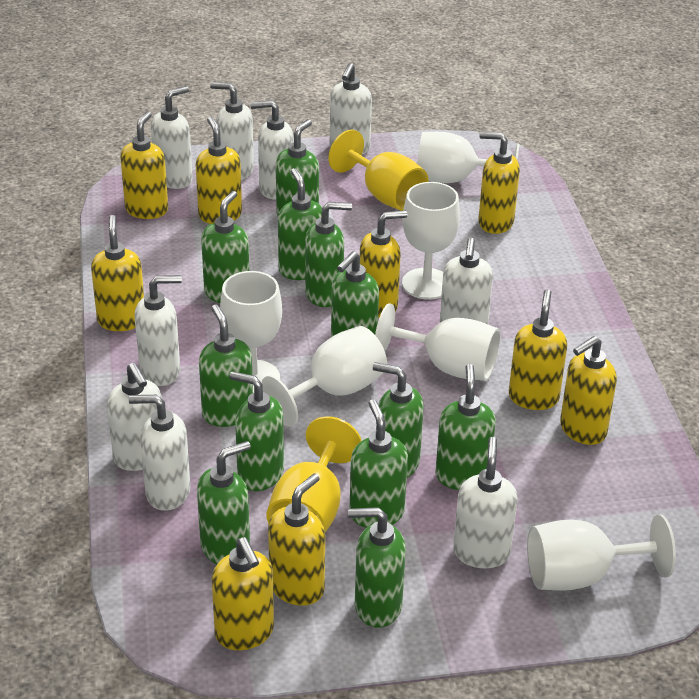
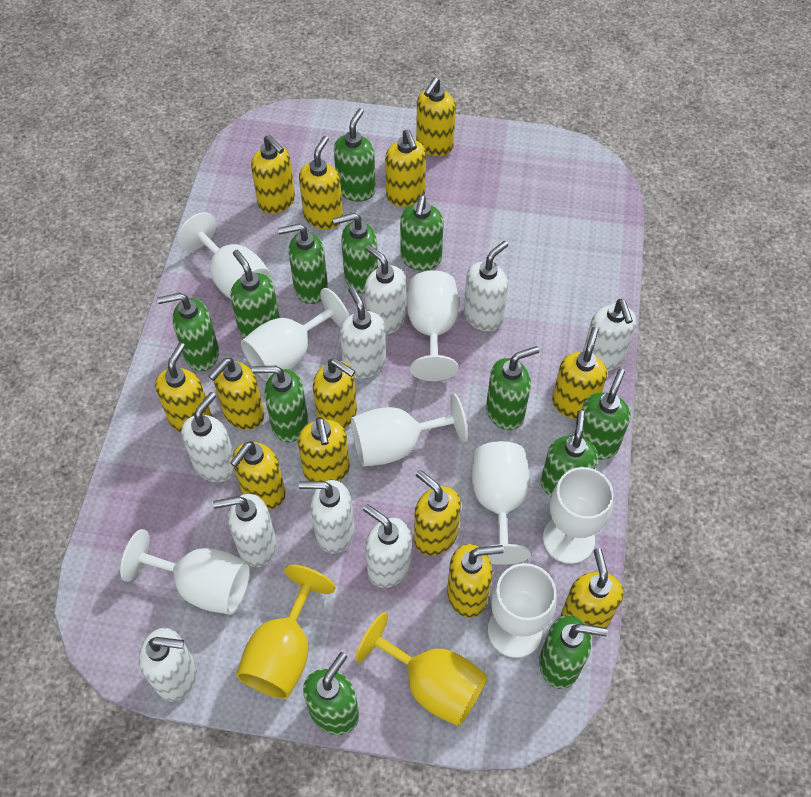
white goblet: 6 -> 8
yellow soap dispenser: 9 -> 13

